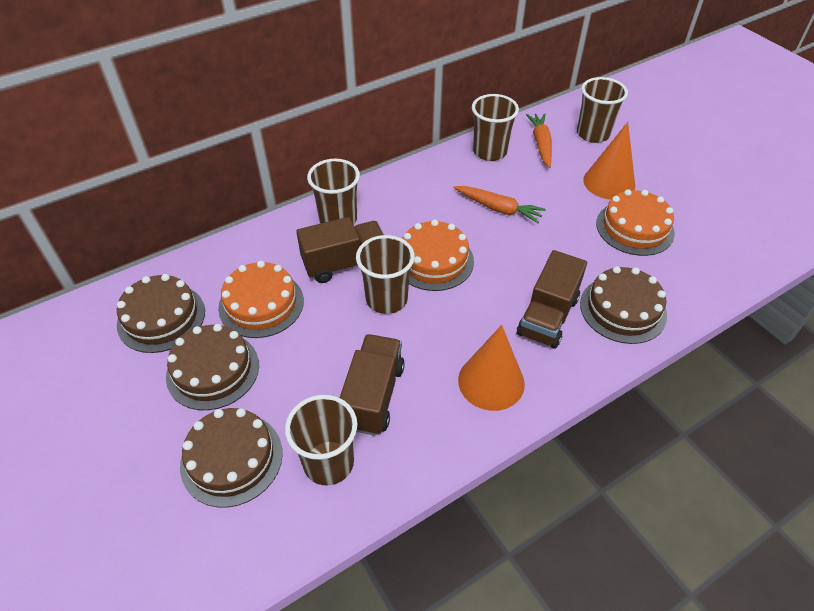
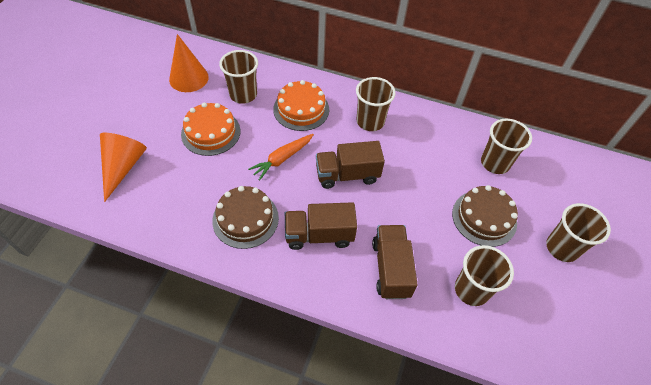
brown cake: 4 -> 2
orange cake: 3 -> 2
orange carrot: 2 -> 1

